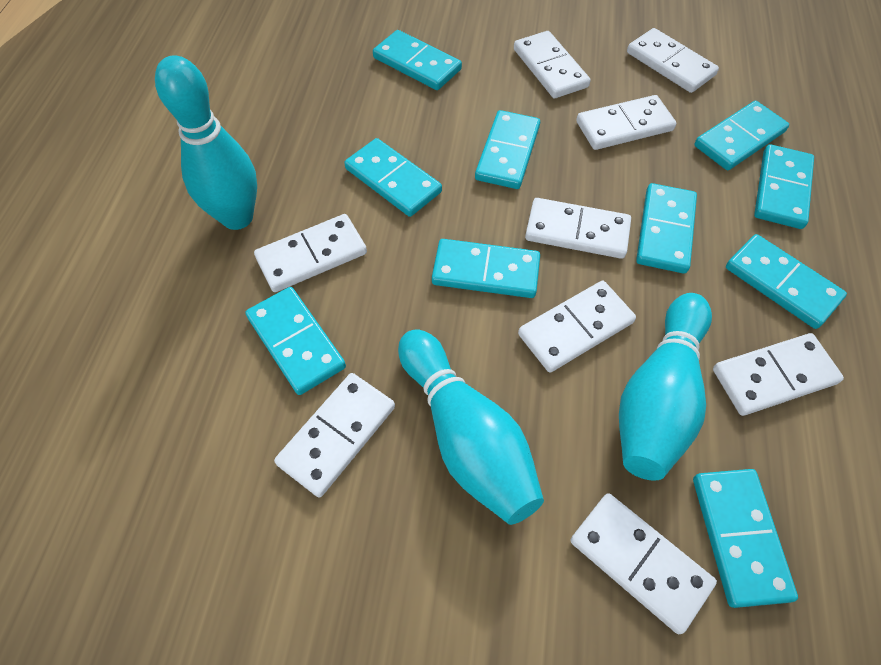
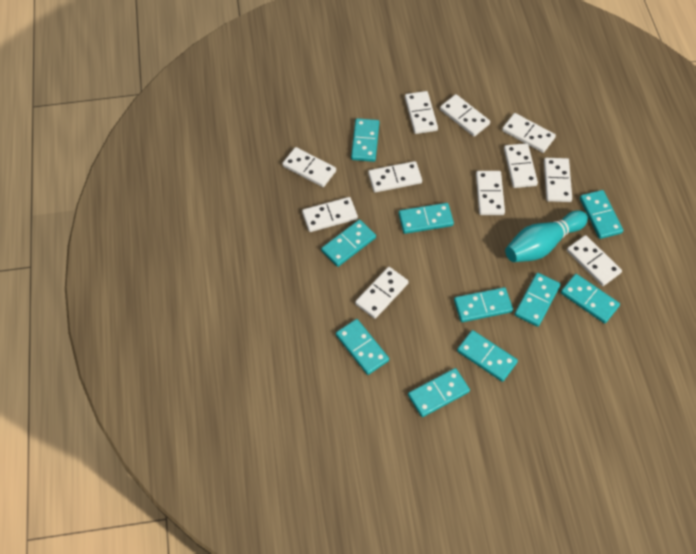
turquoise bowling pin: 3 -> 1
white domino: 9 -> 11

